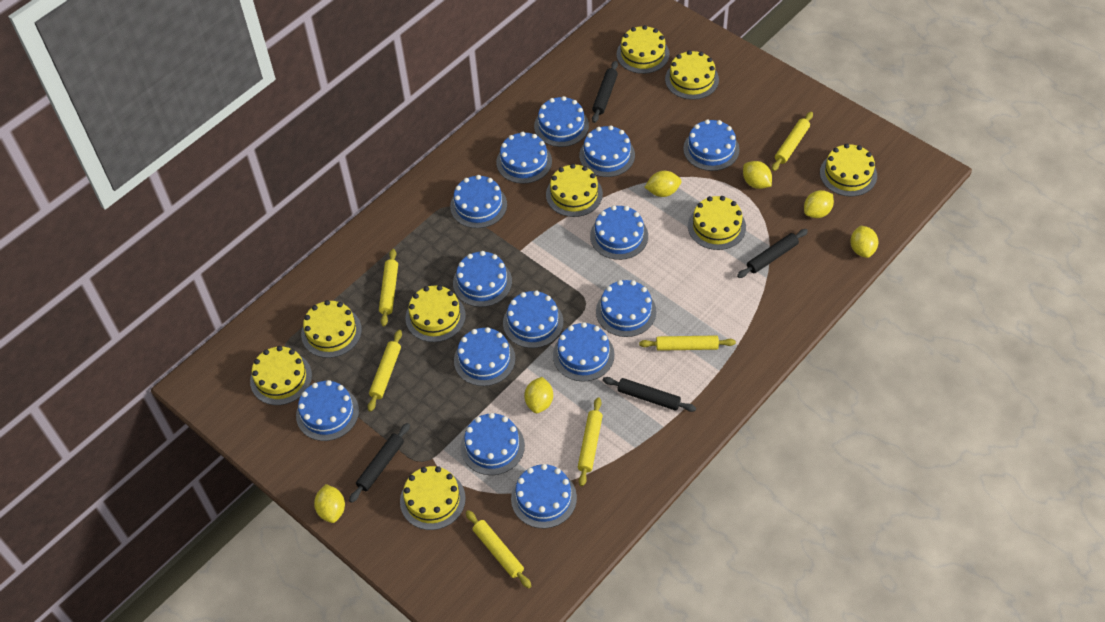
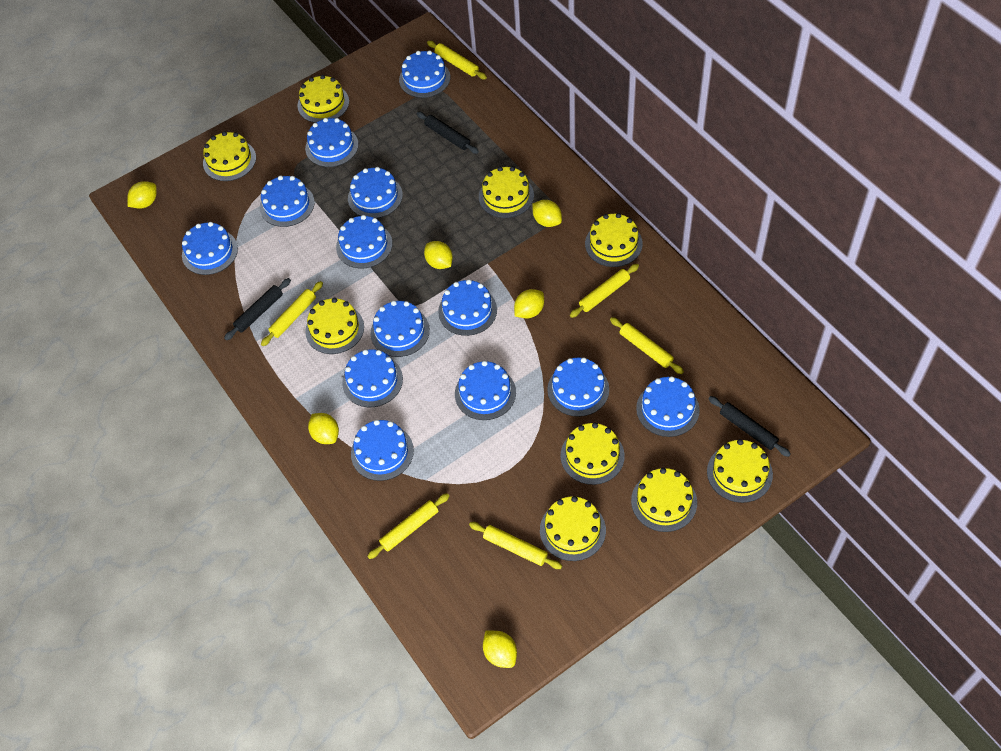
black rolling pin: 4 -> 3
blue cake: 14 -> 13

